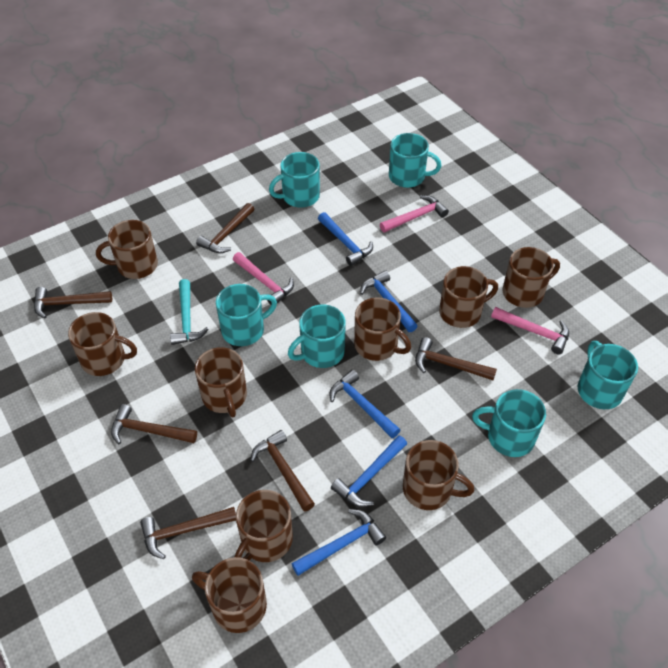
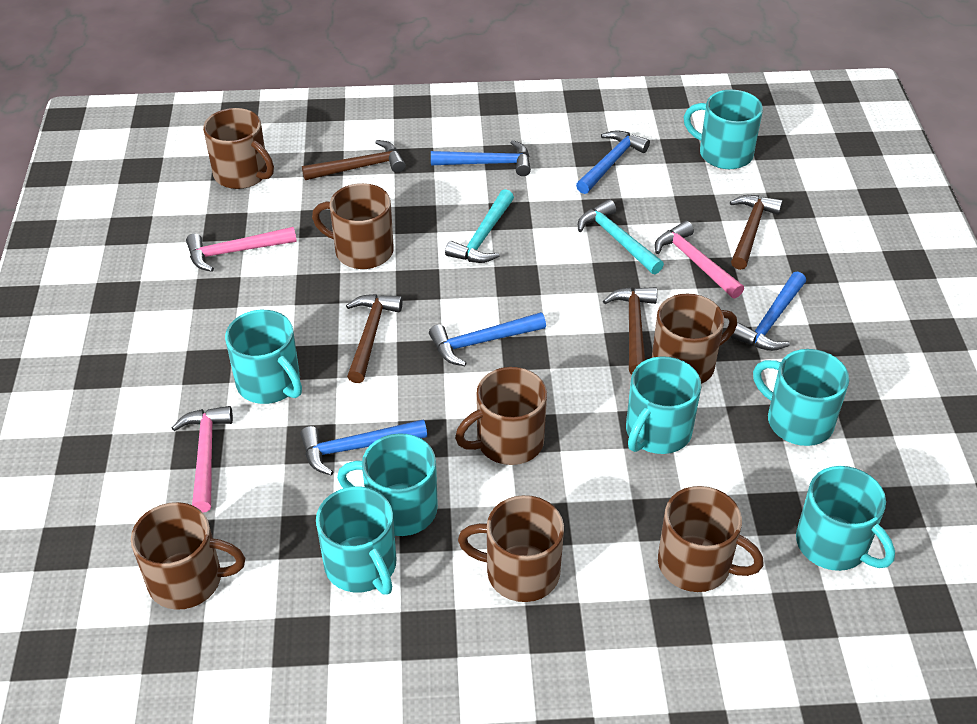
brown hammer: 6 -> 4
brown mug: 9 -> 7
turquoise hammer: 1 -> 2
turquoise mug: 6 -> 7

